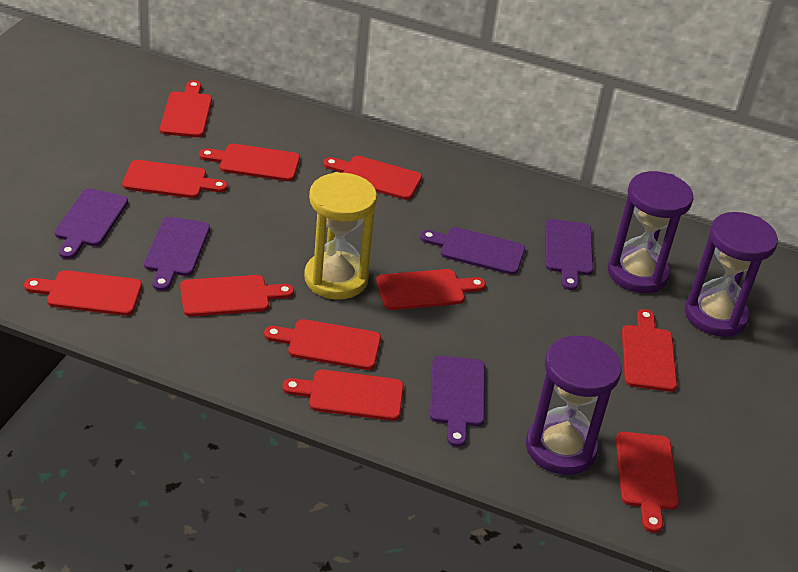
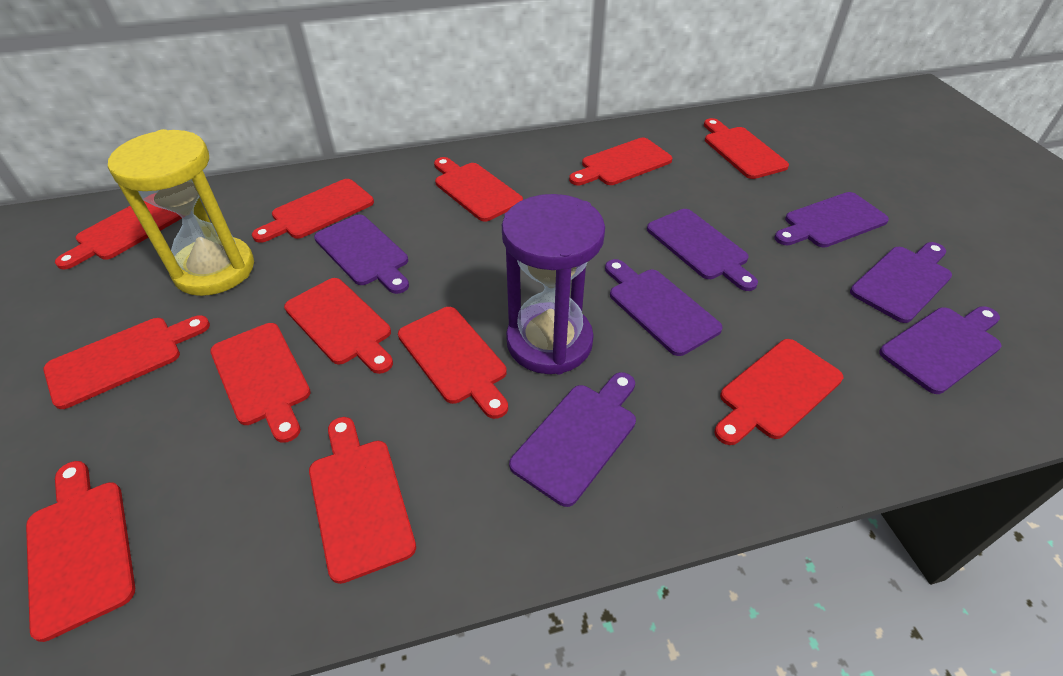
purple cutting board: 5 -> 7
purple hourglass: 3 -> 1
red cutting board: 11 -> 12

